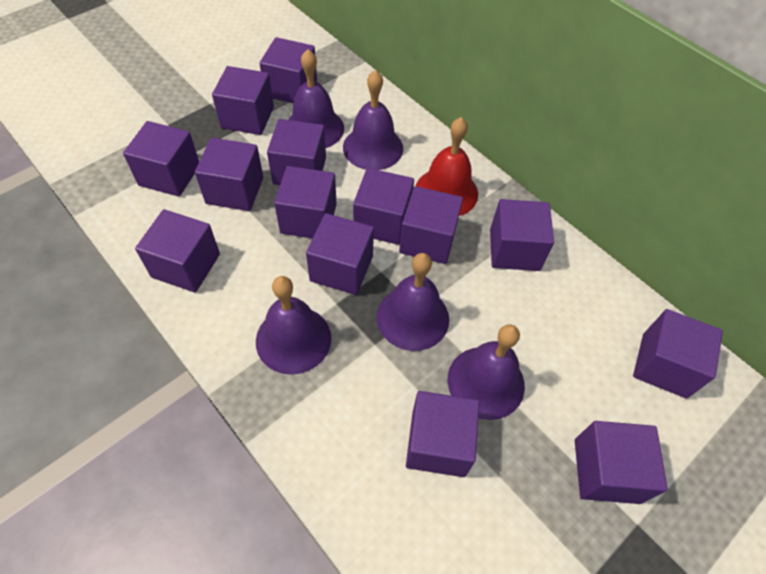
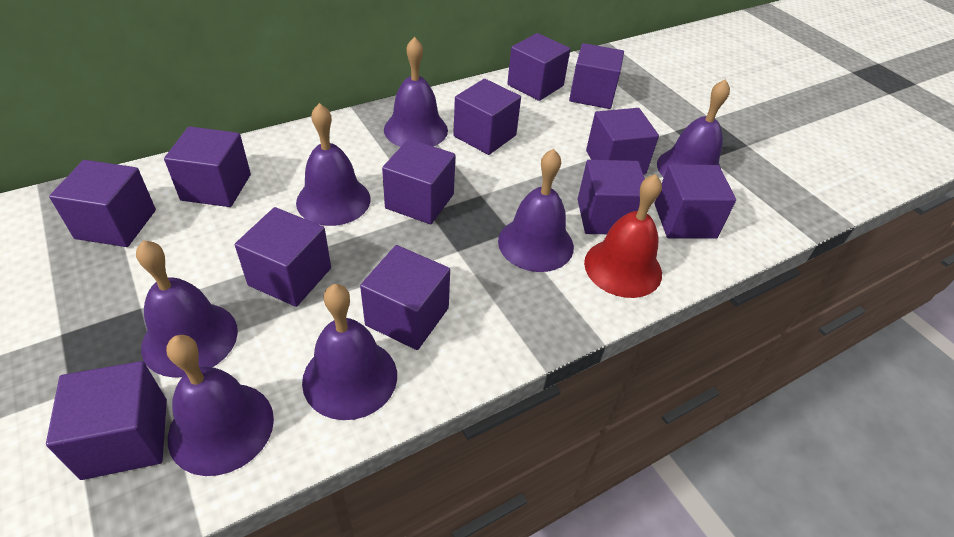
purple bell: 5 -> 7
purple cube: 14 -> 12

